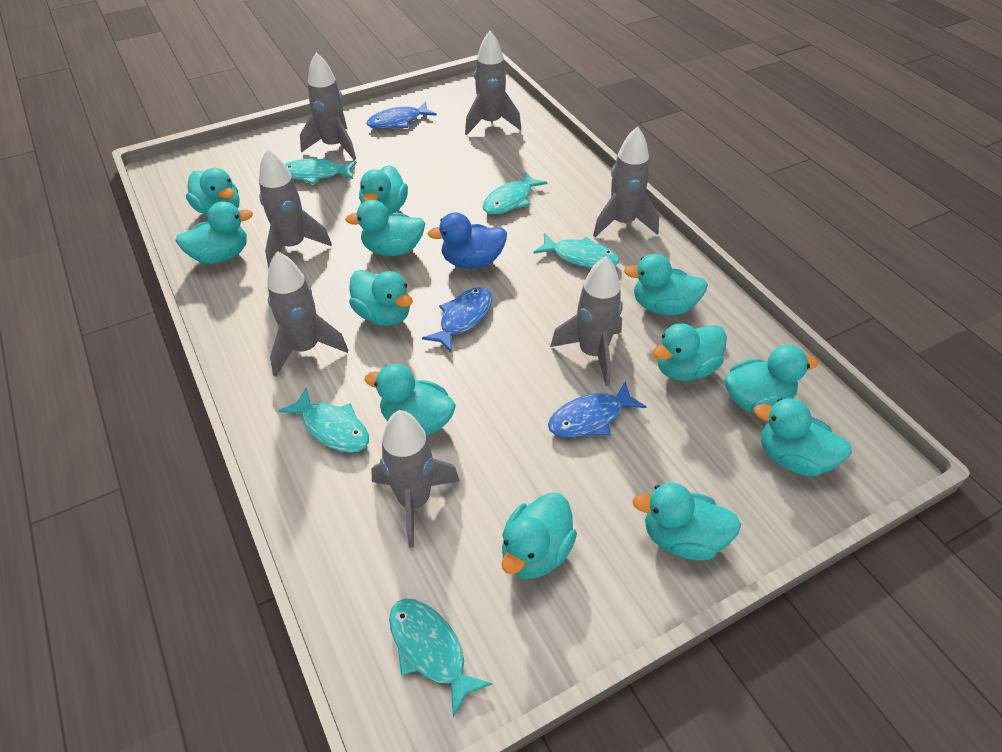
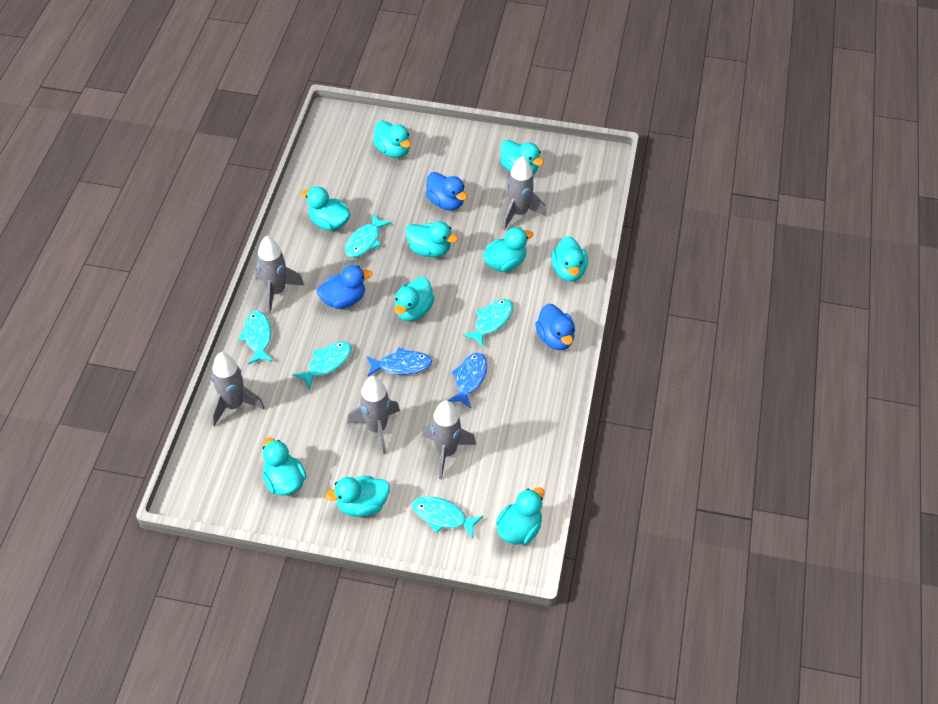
blue duck: 1 -> 3
blue fish: 3 -> 2
grey rocket: 7 -> 5
turquoise duck: 12 -> 10

